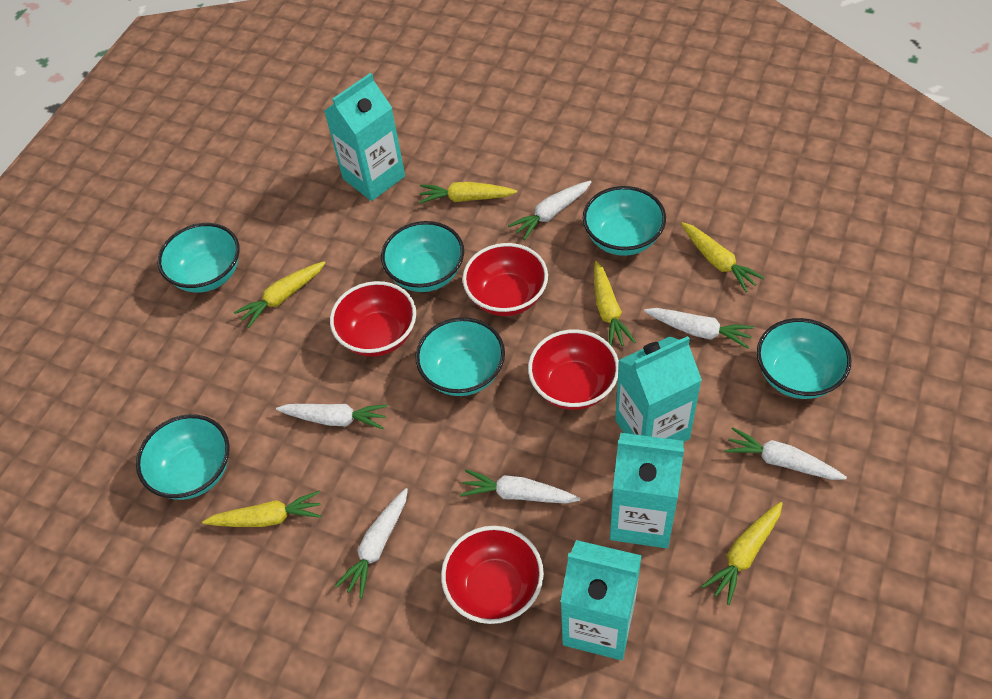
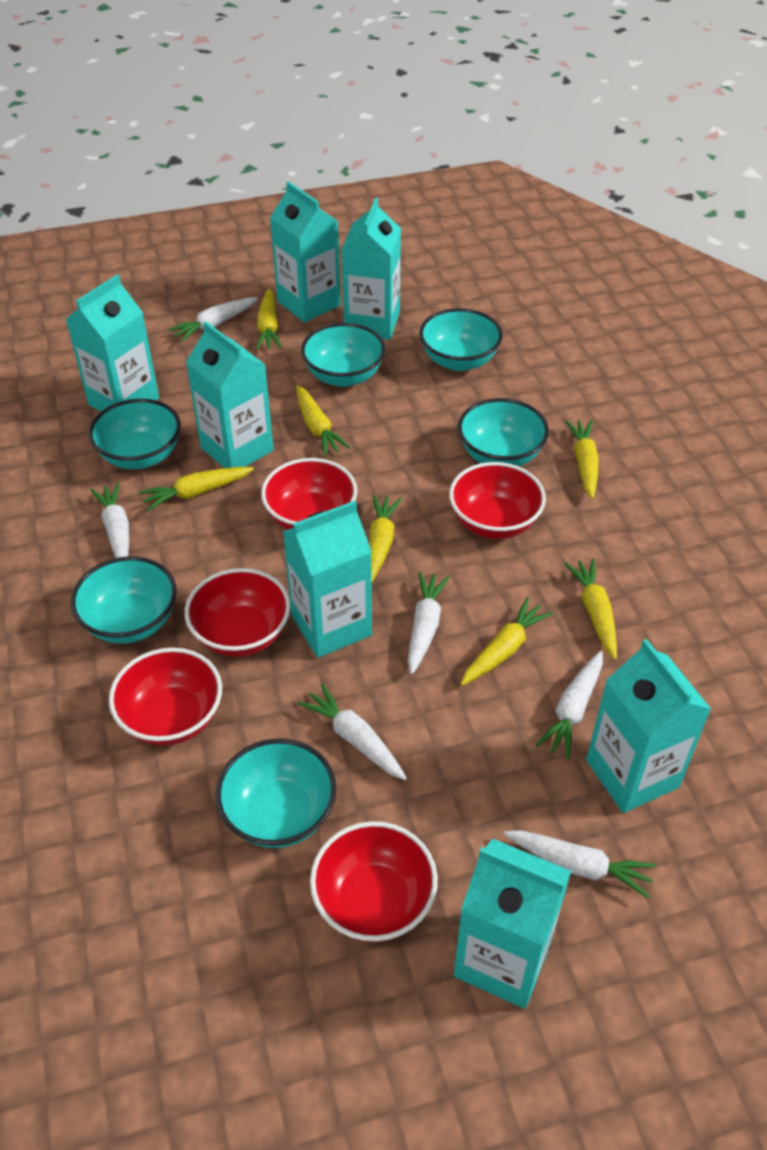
red bowl: 4 -> 5
turquoise carton: 4 -> 7
yellow carrot: 6 -> 7

